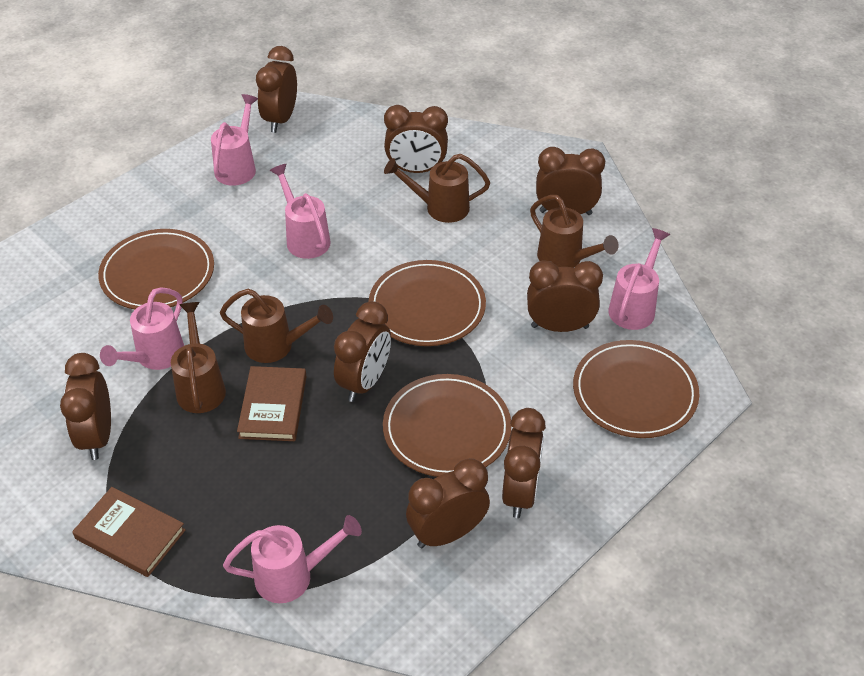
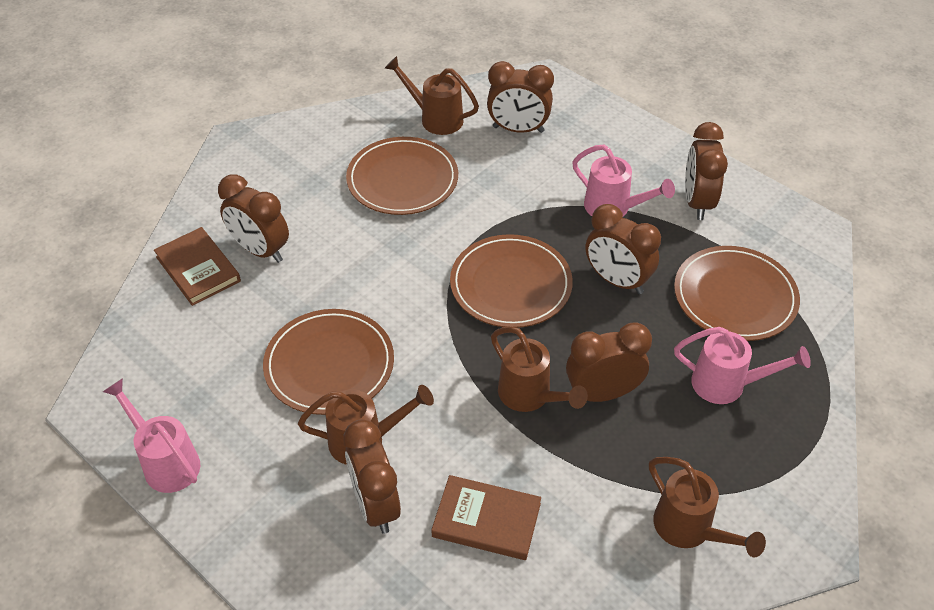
brown clock: 8 -> 6
pink watering can: 5 -> 3

